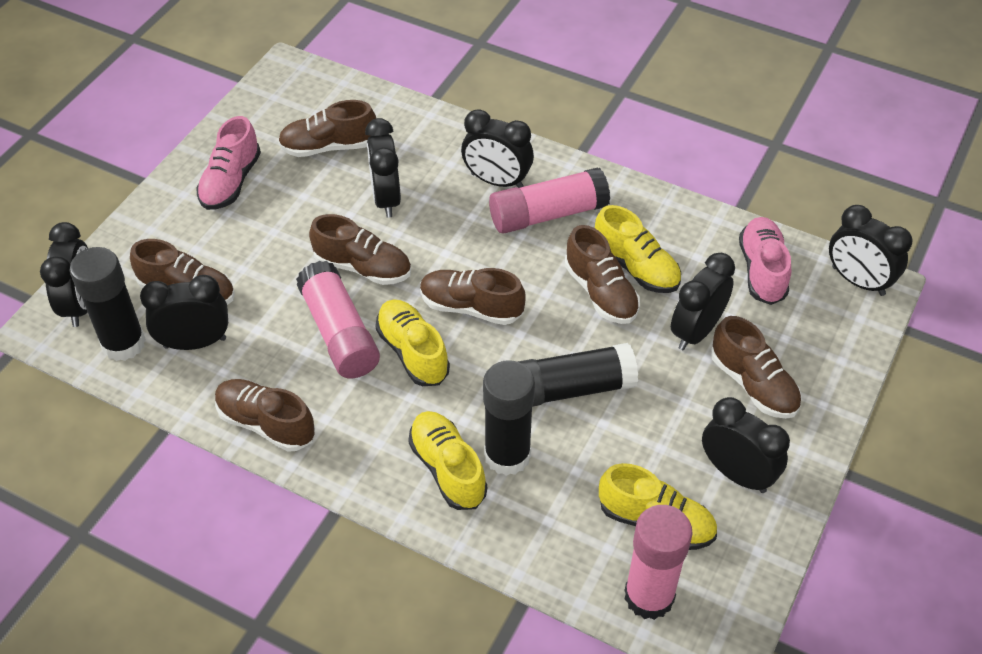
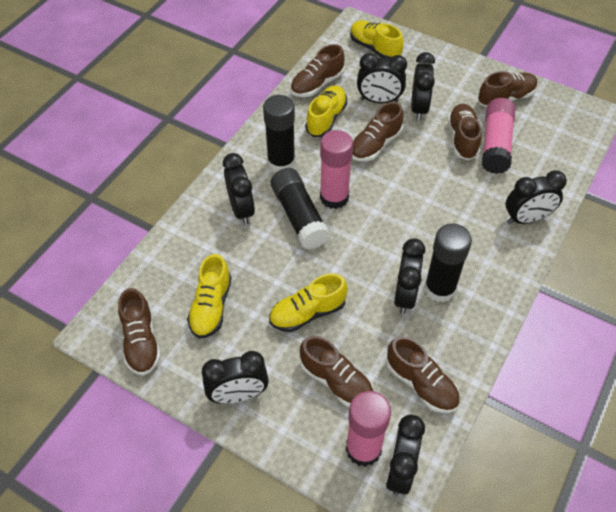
pink shoe: 2 -> 0

